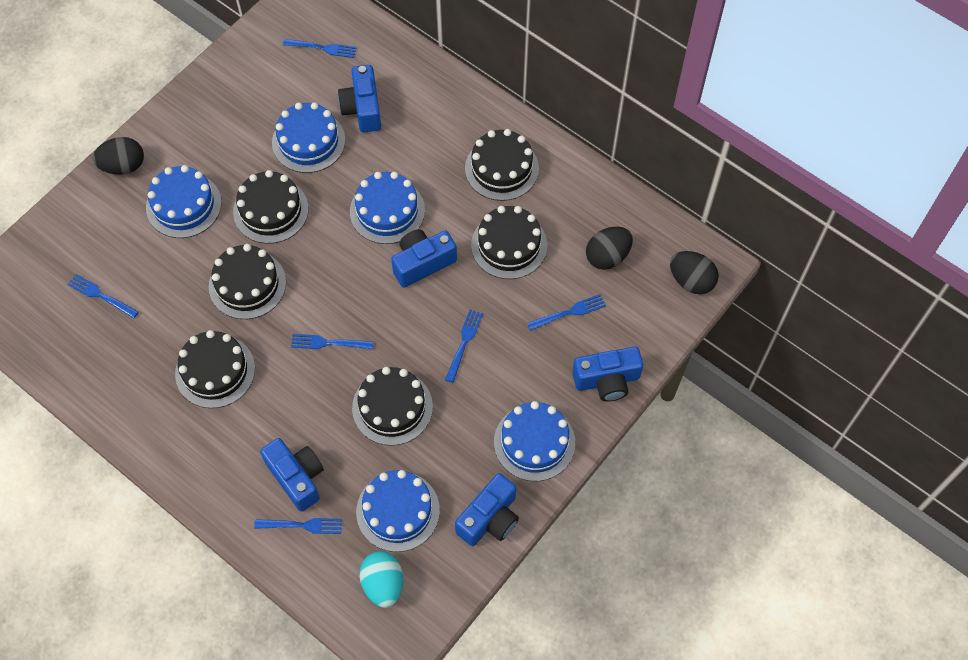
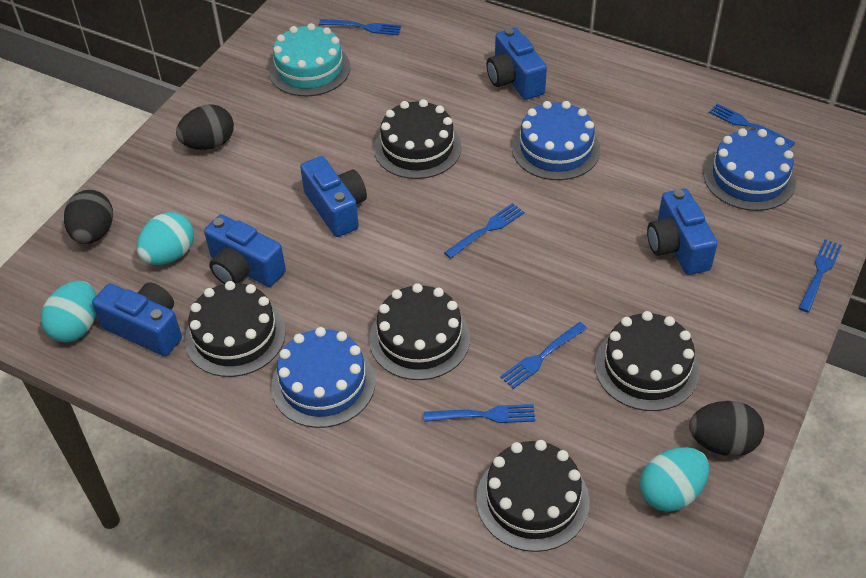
black cake: 6 -> 5
blue cake: 5 -> 3
turquoise cake: 0 -> 1
turquoise egg: 1 -> 3

